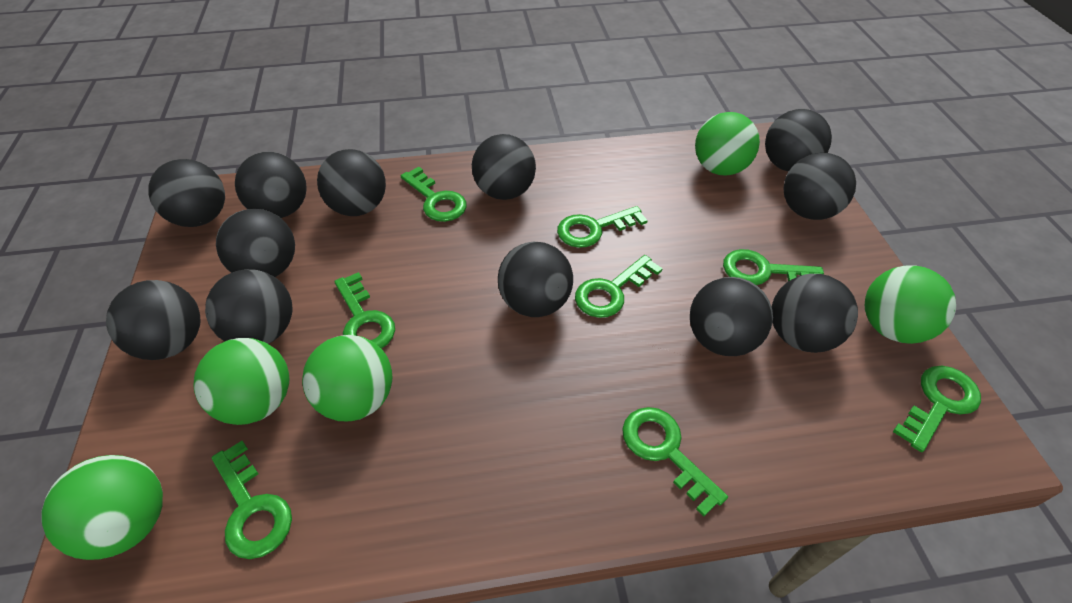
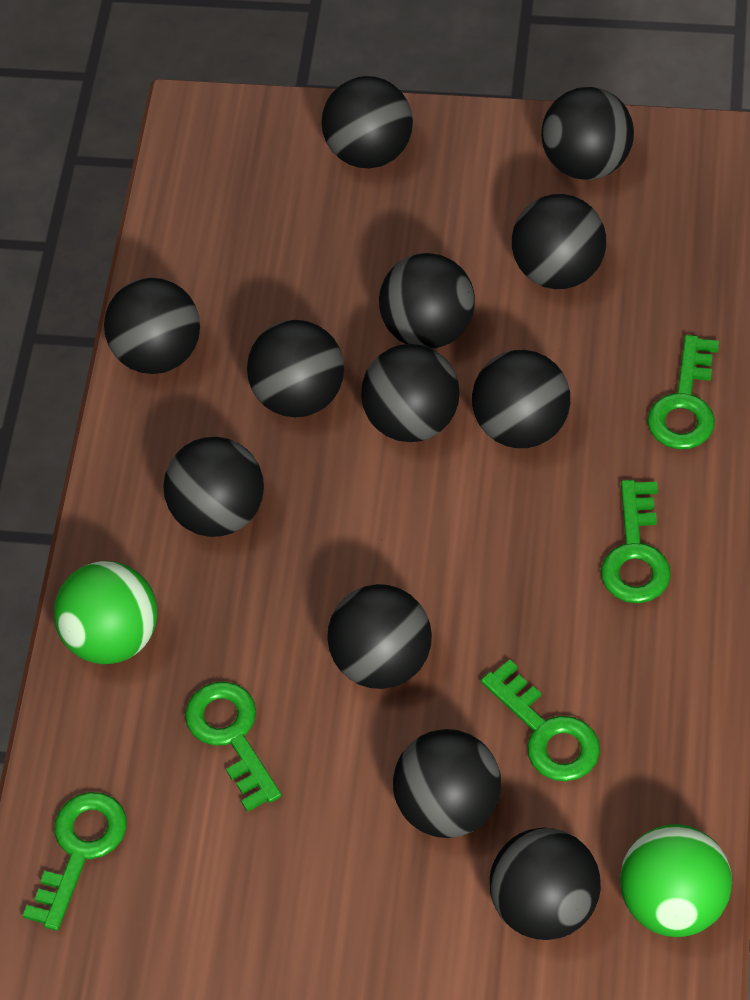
green ball: 5 -> 2
green key: 8 -> 5

